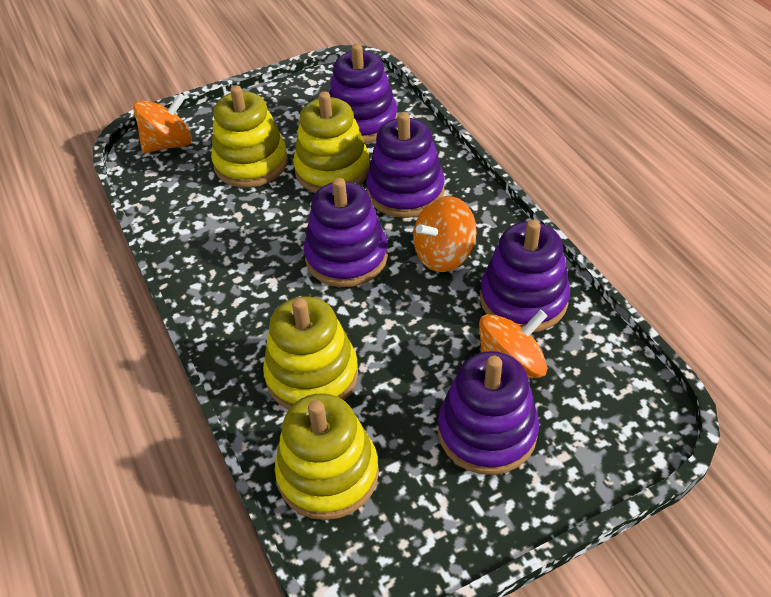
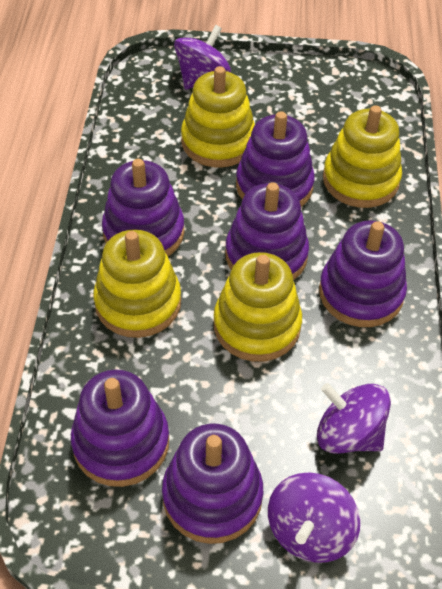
orange spinning top: 3 -> 0
purple spinning top: 0 -> 3
purple stacking toy: 5 -> 6

